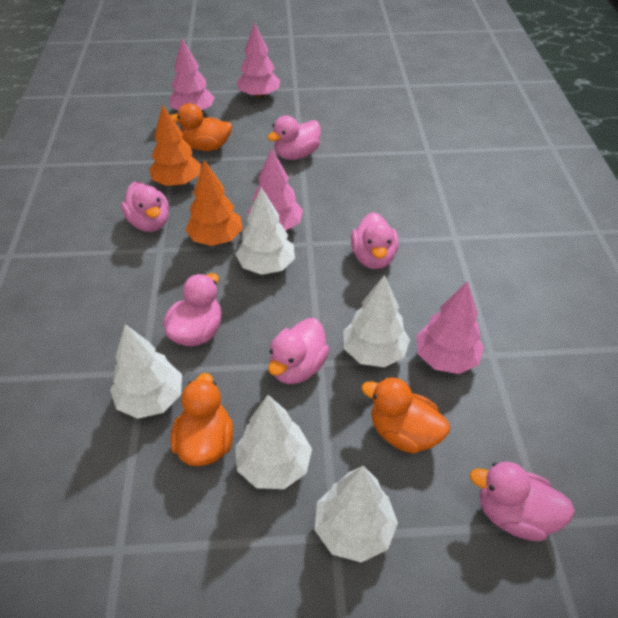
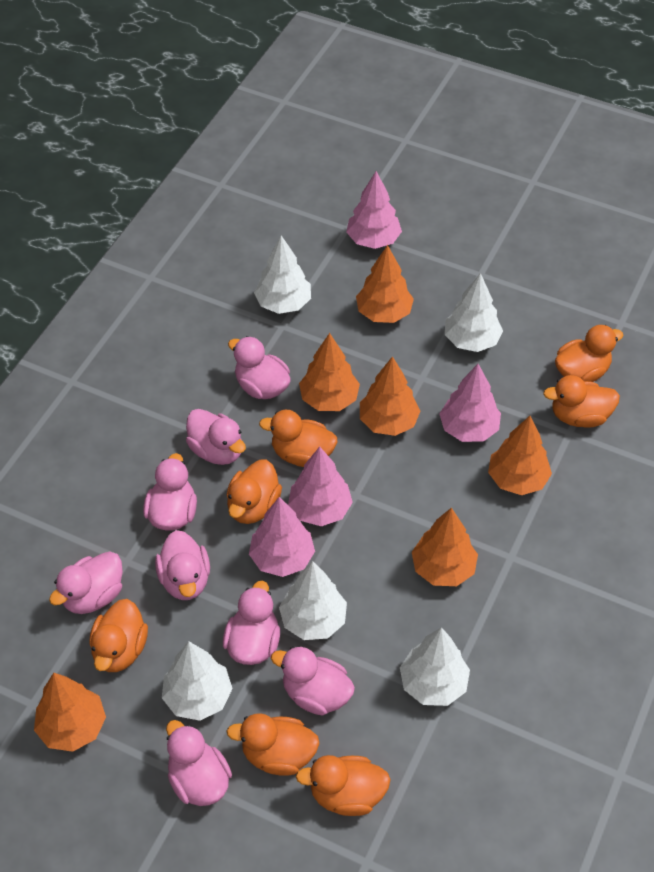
orange duck: 3 -> 7
orange tree: 2 -> 6
pink duck: 6 -> 8

